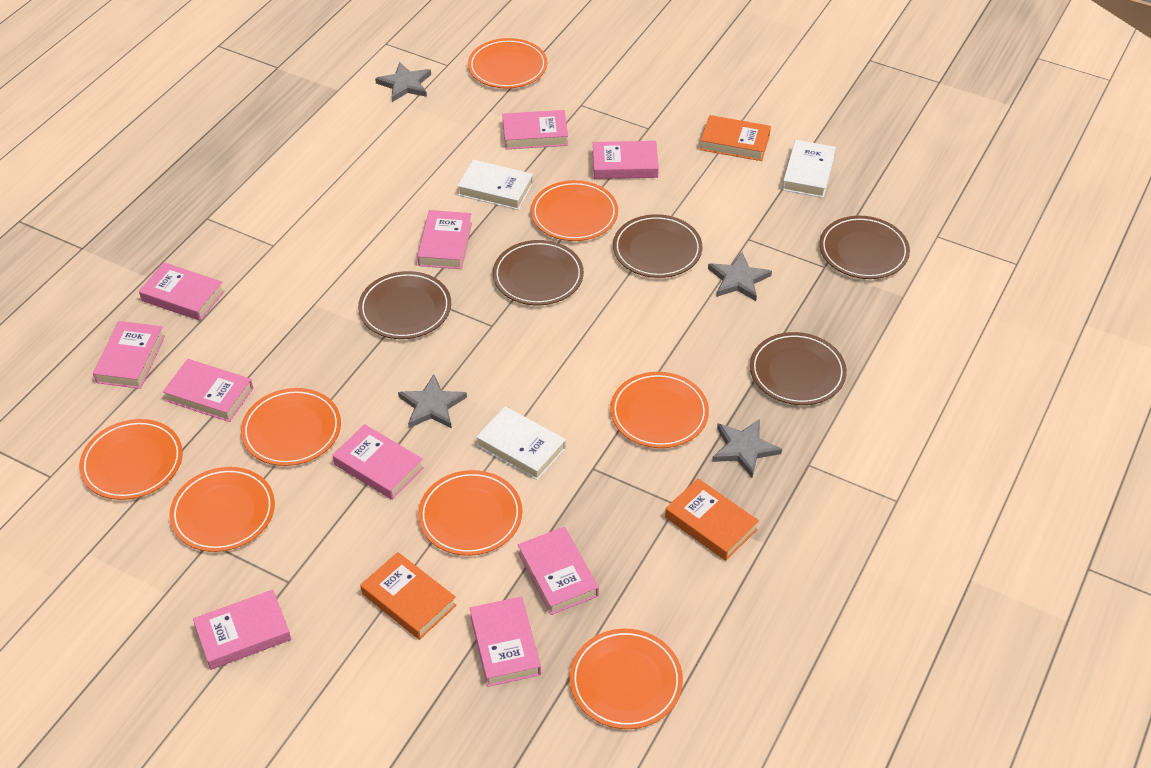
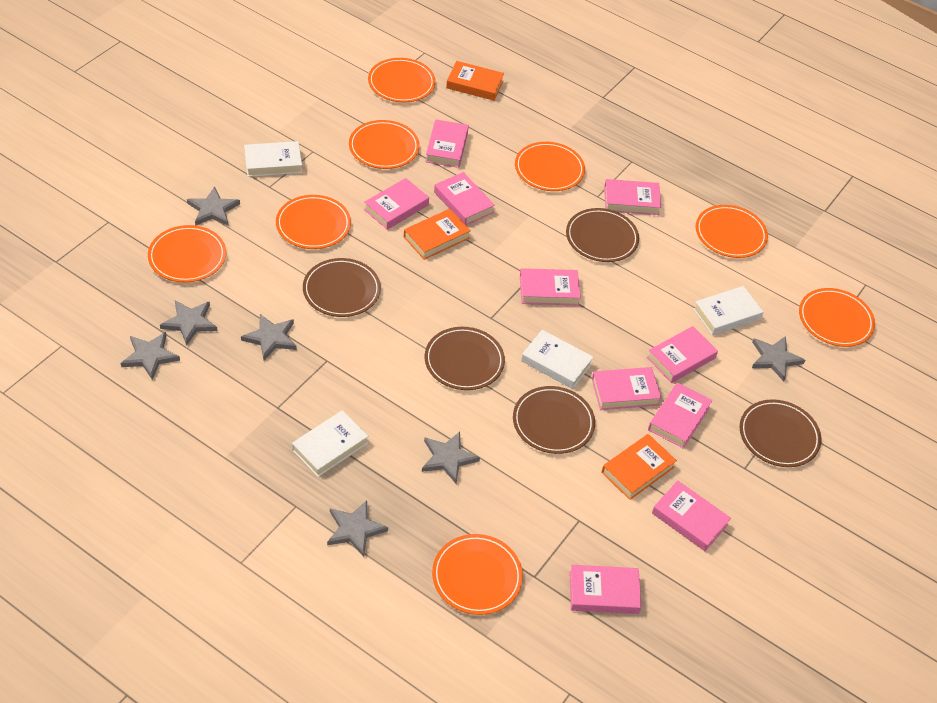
grey star: 4 -> 7
white book: 3 -> 4

